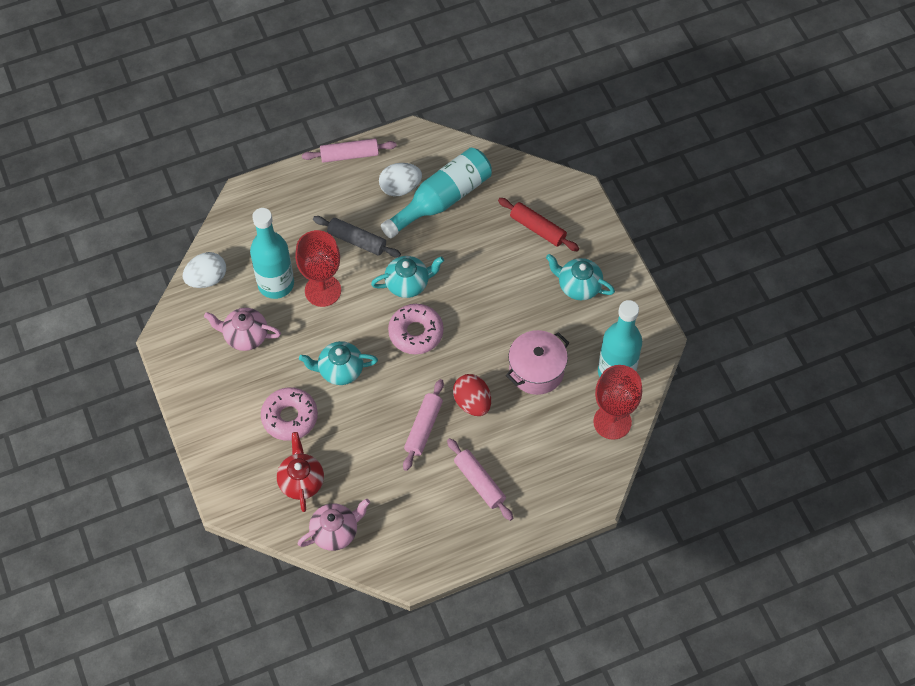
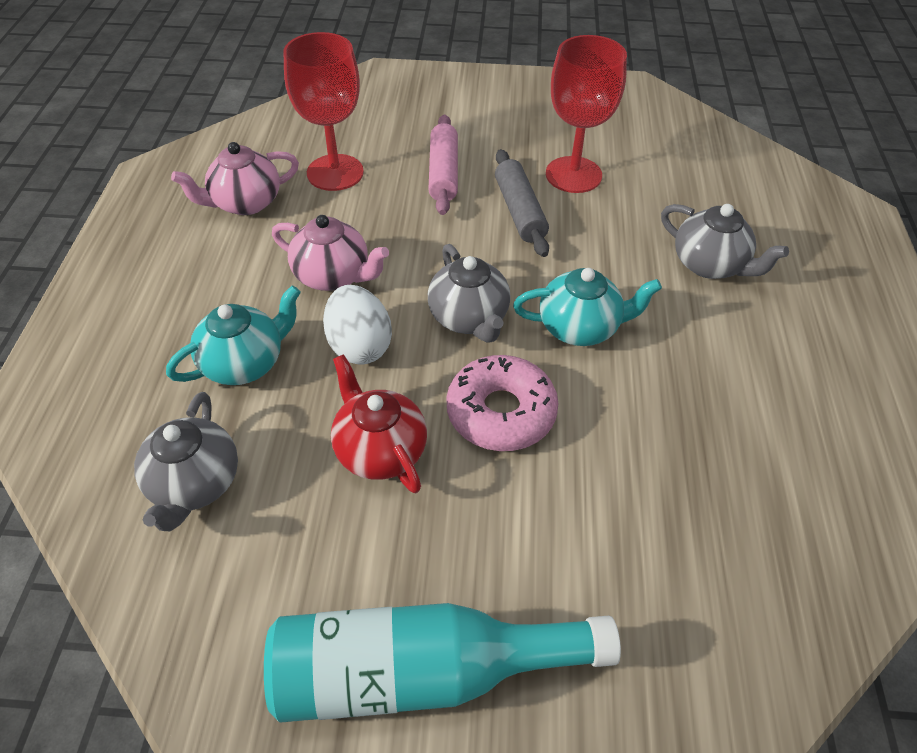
grey teapot: 0 -> 3
pink donut: 2 -> 1
pink pot: 1 -> 0
pink rolling pin: 3 -> 1
red egg: 1 -> 0
red rolling pin: 1 -> 0
turquoise bottle: 3 -> 1
turquoise teapot: 3 -> 2
white egg: 2 -> 1

